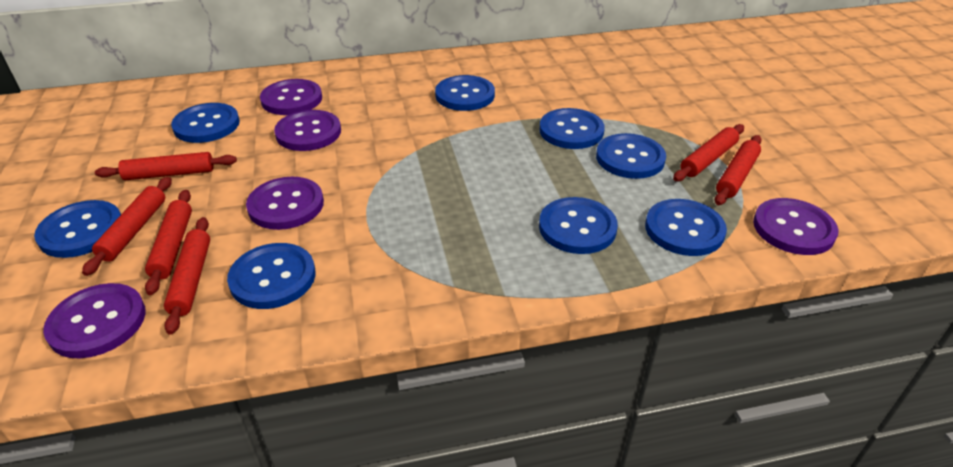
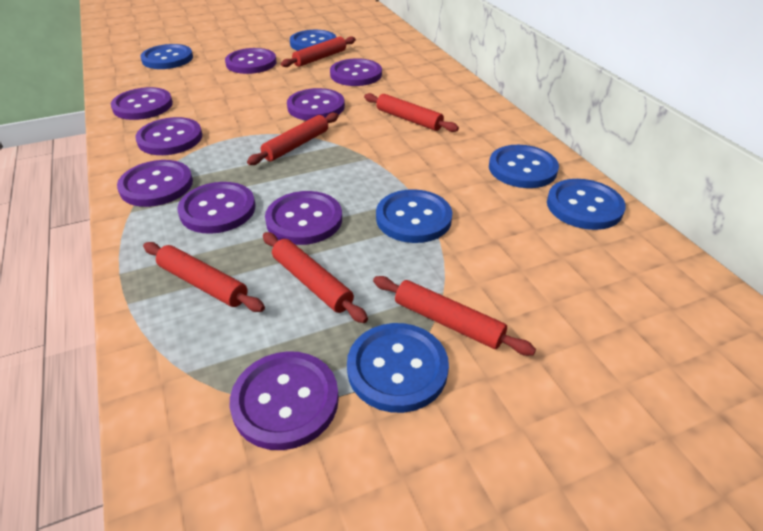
blue button: 8 -> 6
purple button: 5 -> 9

